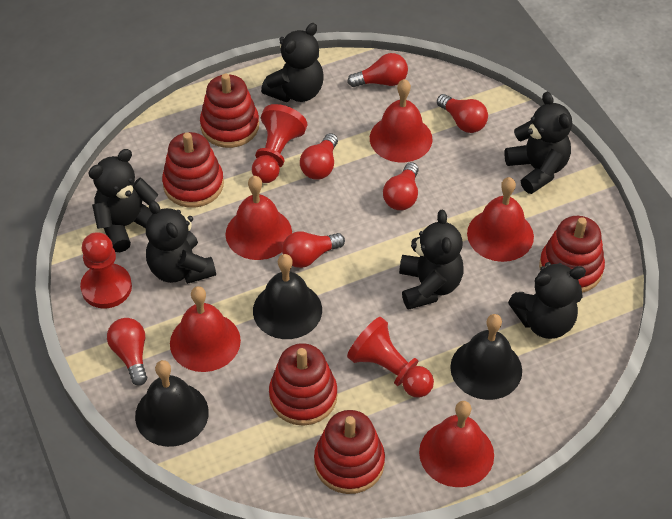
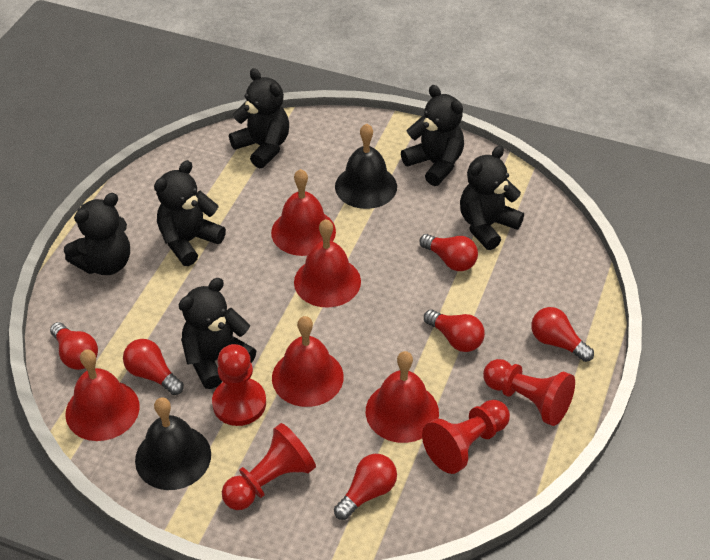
black bell: 3 -> 2
red pawn: 3 -> 4
red stacking toy: 5 -> 0

